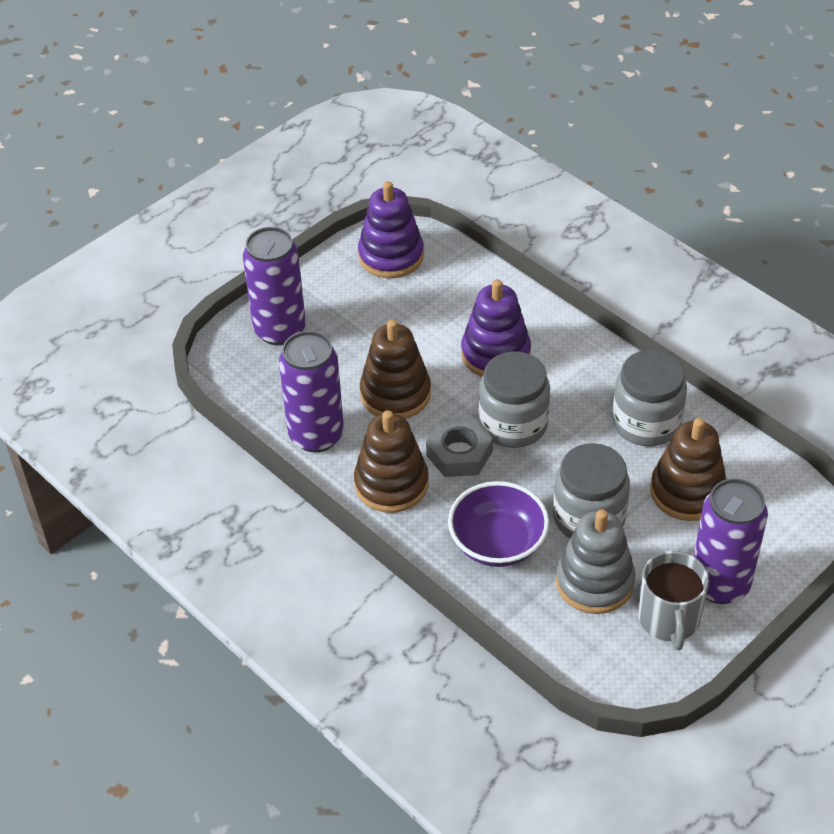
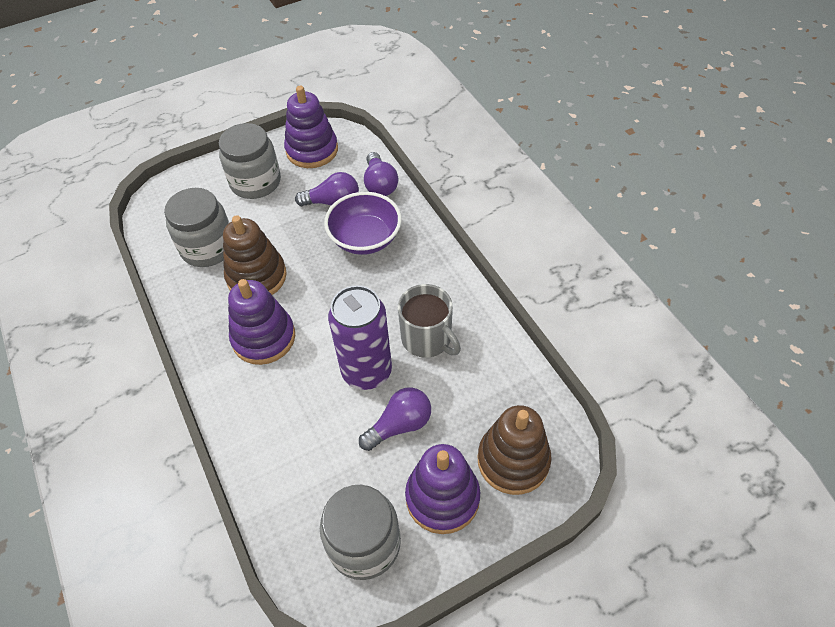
brown stacking toy: 3 -> 2
grey nut: 1 -> 0
grey stacking toy: 1 -> 0
purple can: 3 -> 1
purple light bulb: 0 -> 3
purple stacking toy: 2 -> 3

